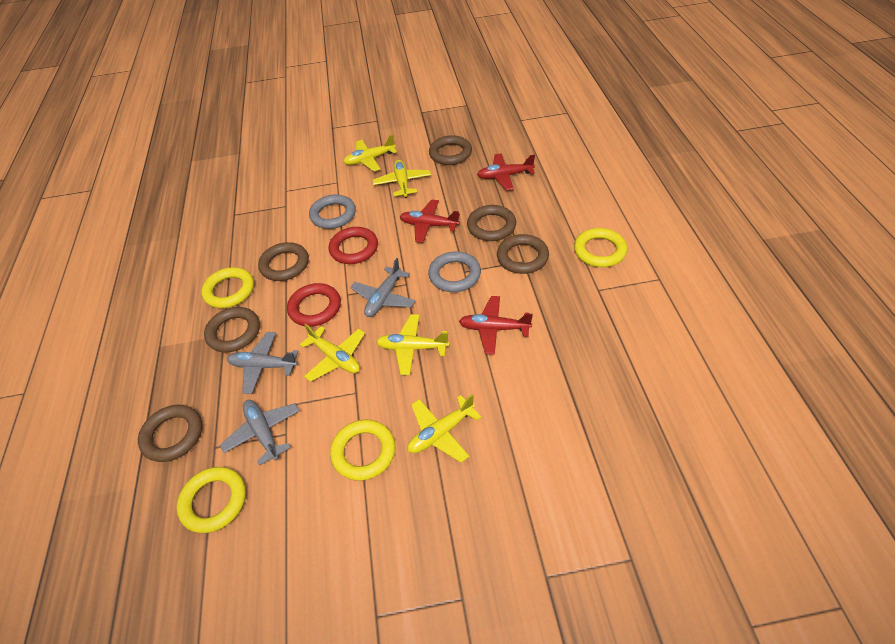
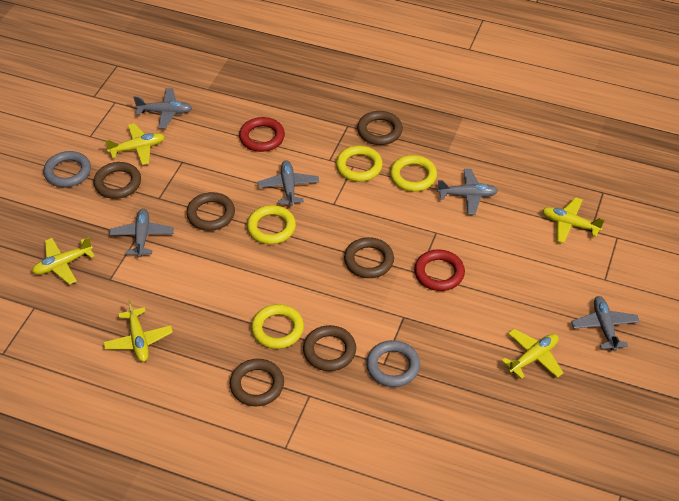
grey plane: 3 -> 5
red plane: 3 -> 0

